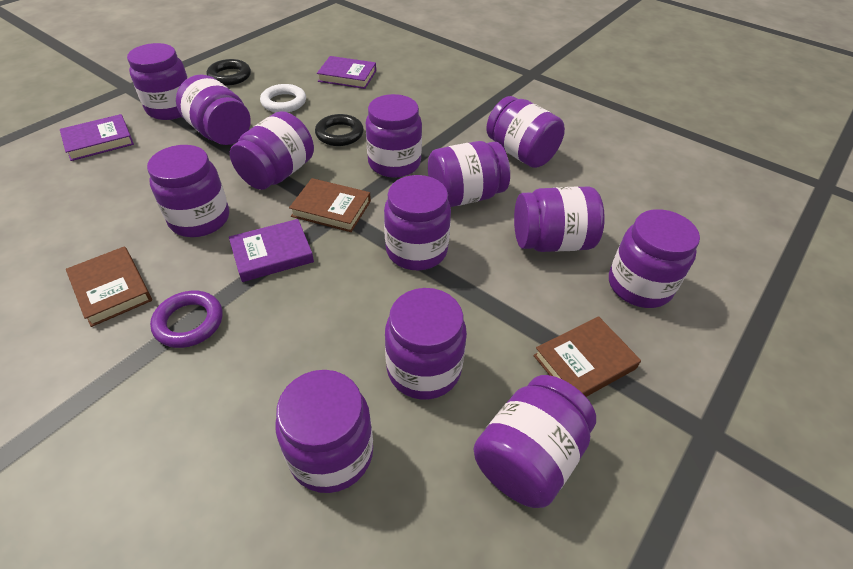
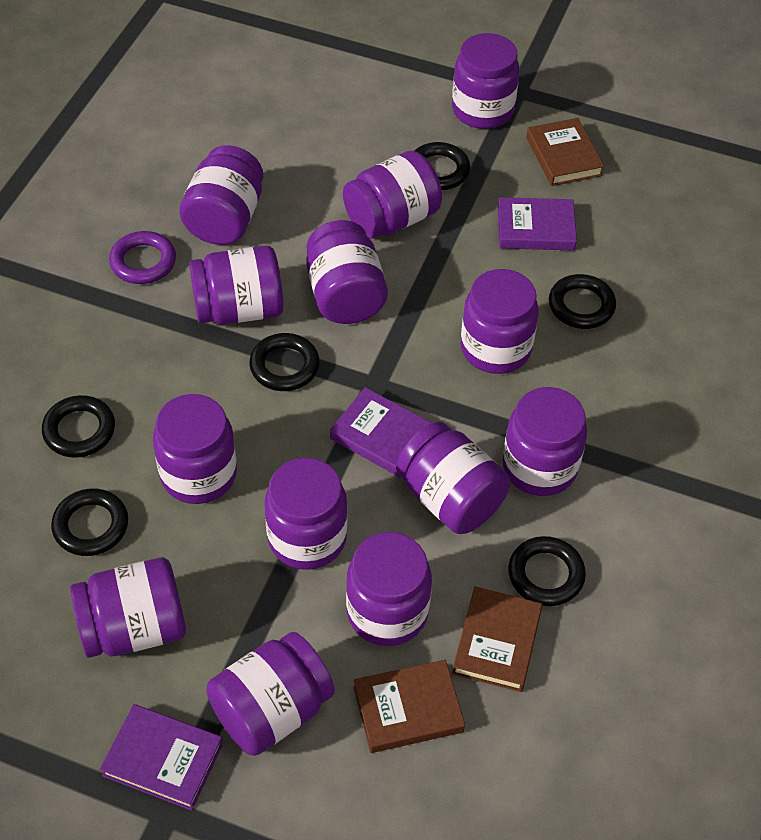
black ring: 2 -> 6
white ring: 1 -> 0

